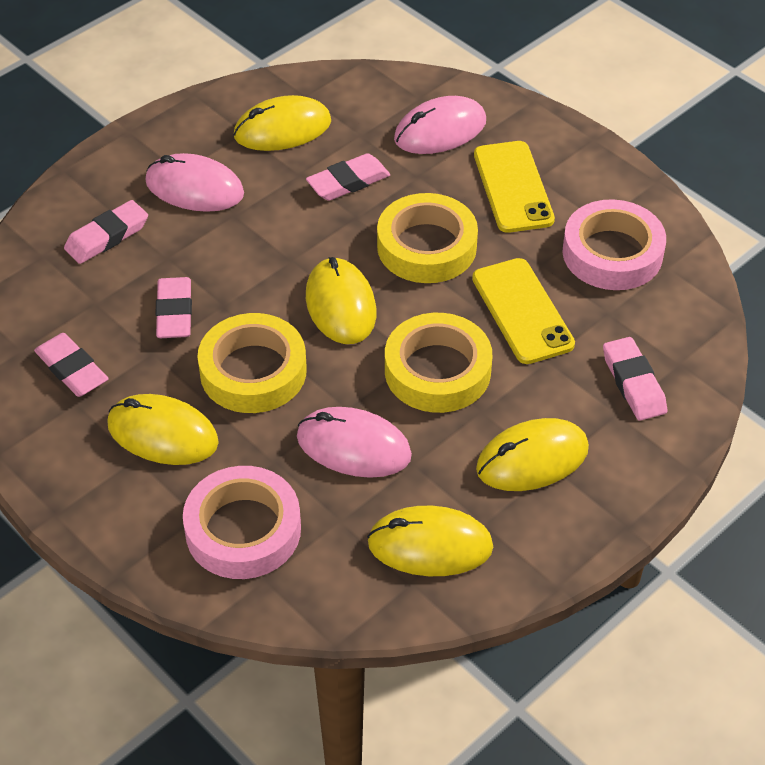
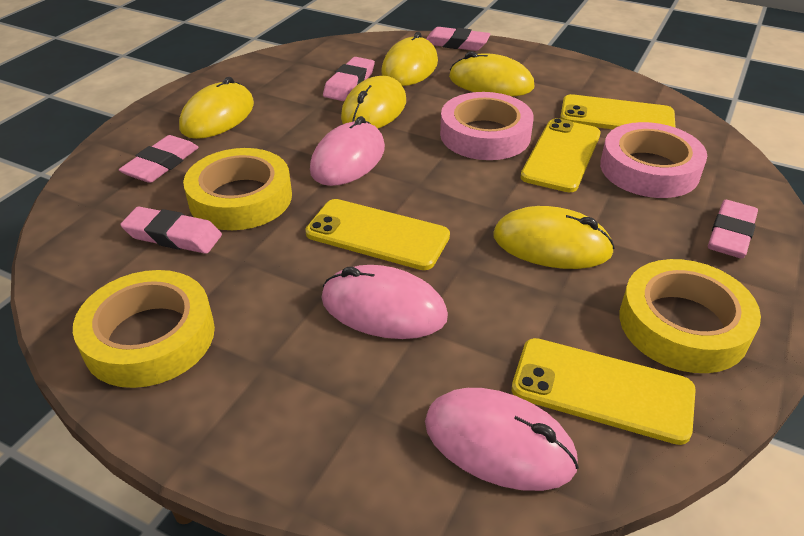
yellow phone: 2 -> 4

